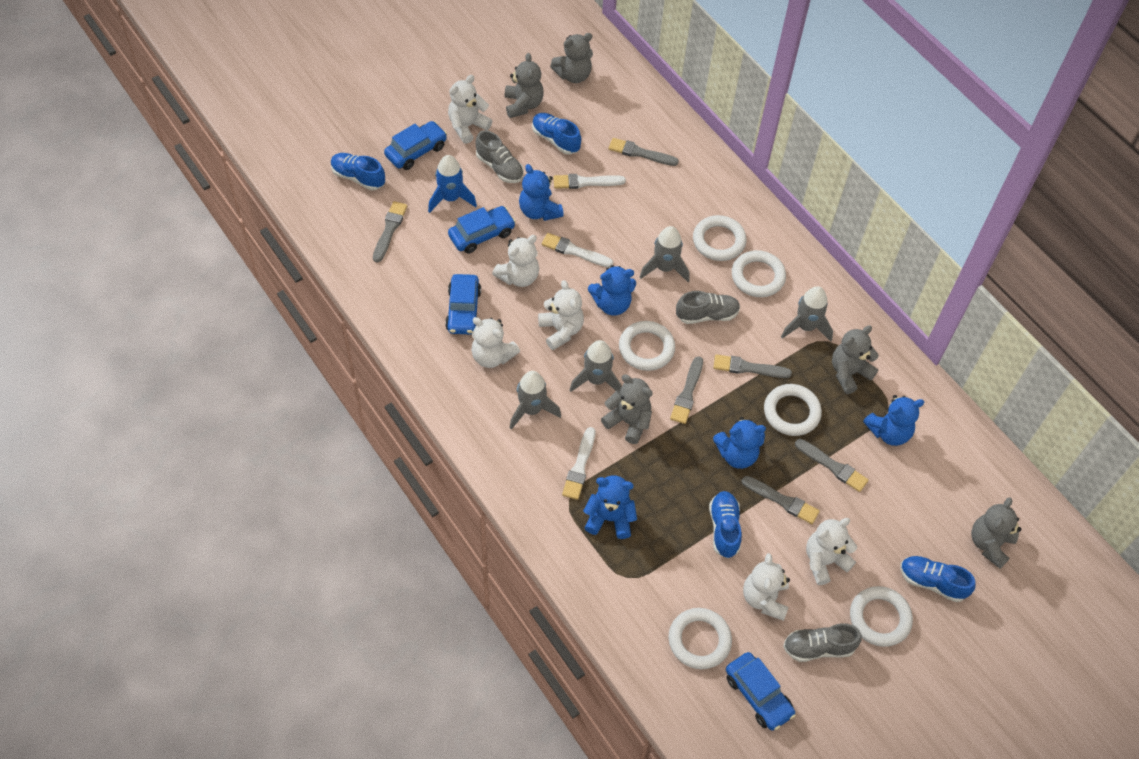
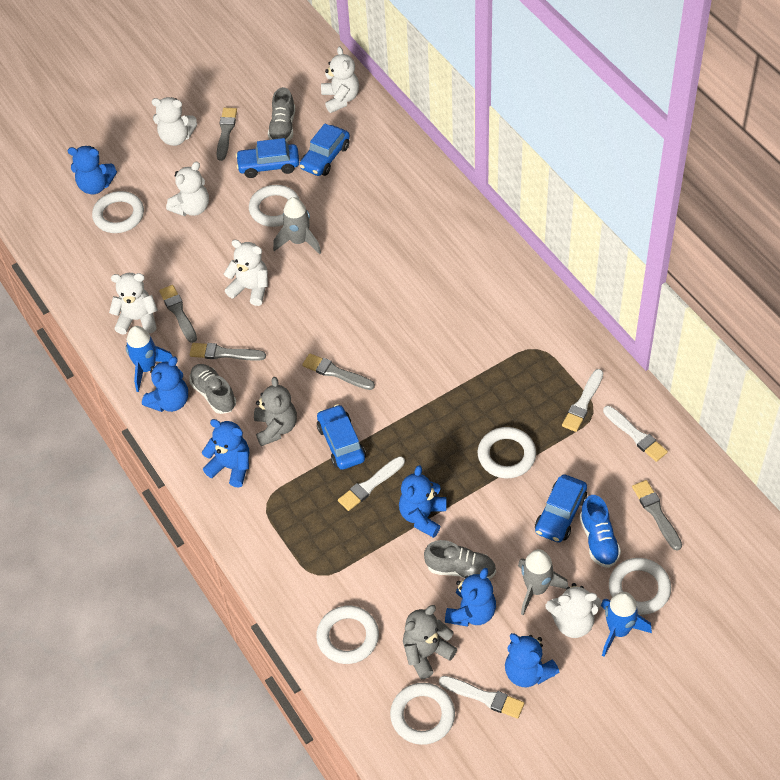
blue rocket: 1 -> 2
blue shoe: 4 -> 1
blue teddy bear: 5 -> 6
grey brush: 6 -> 5
grey rocket: 4 -> 2
grey teddy bear: 5 -> 2
white brush: 3 -> 4

